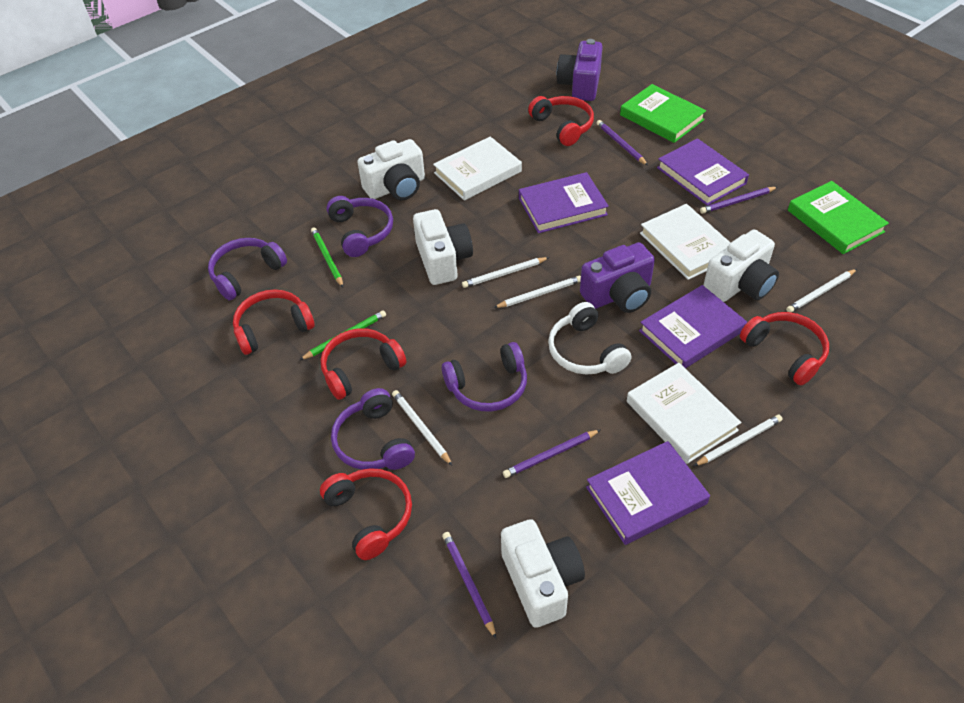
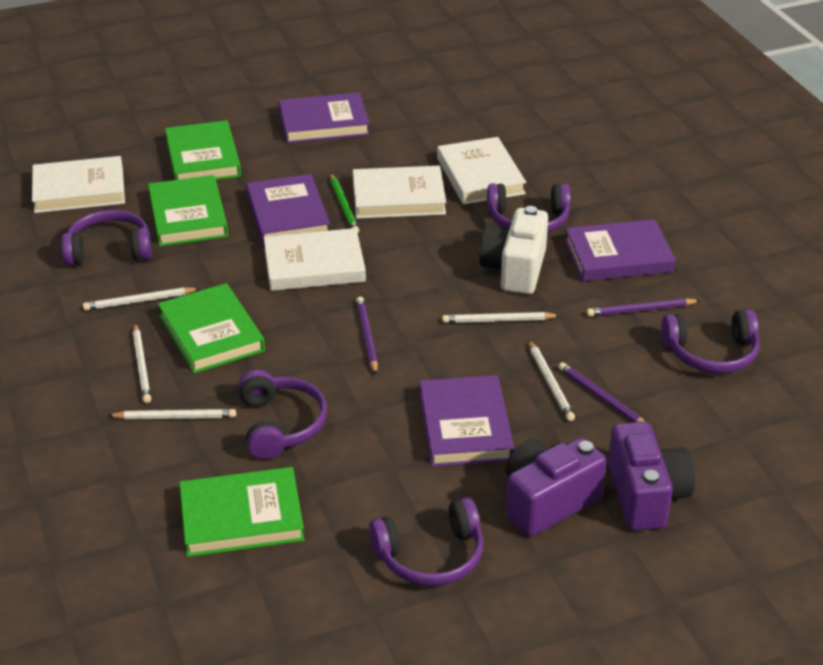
green book: 2 -> 4
green pencil: 2 -> 1
purple headphones: 4 -> 5
purple pencil: 4 -> 3
red headphones: 5 -> 0
white book: 3 -> 4
white camera: 4 -> 1
white headphones: 1 -> 0

